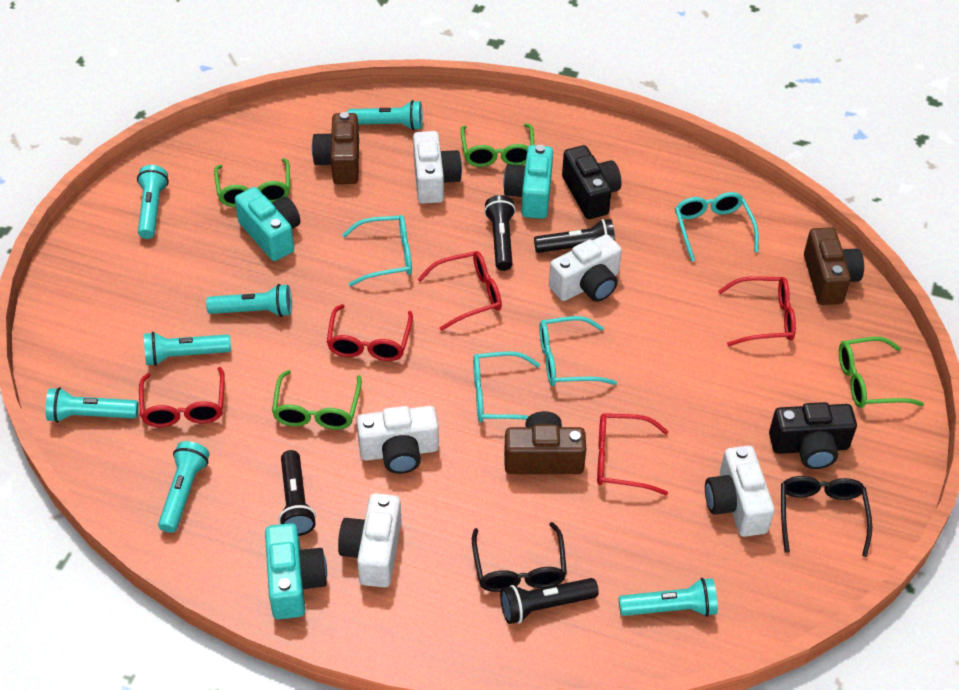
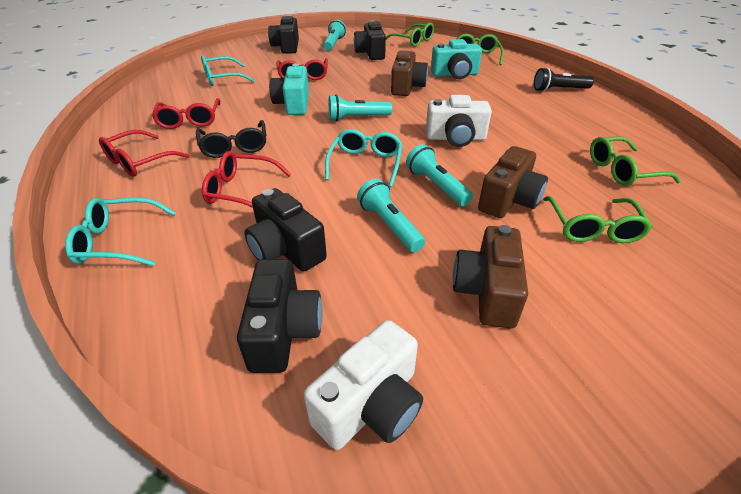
black camera: 2 -> 4
black flashlight: 4 -> 1
black glasses: 2 -> 1
red glasses: 5 -> 4
turquoise camera: 3 -> 2
turquoise flashlight: 7 -> 4
turquoise glasses: 4 -> 3
white camera: 5 -> 2

